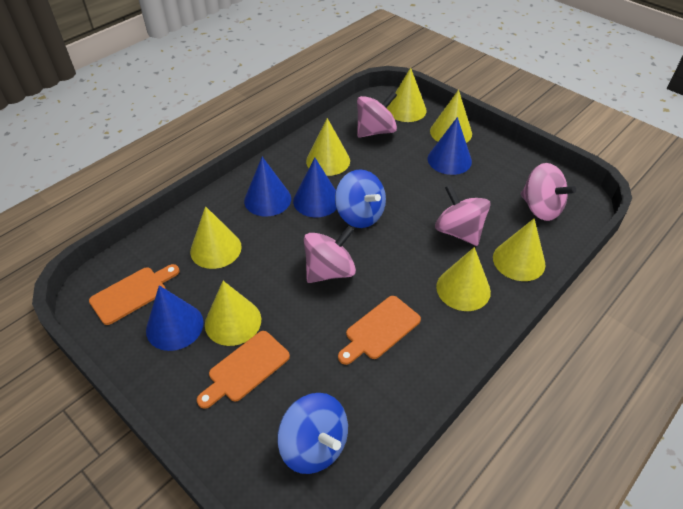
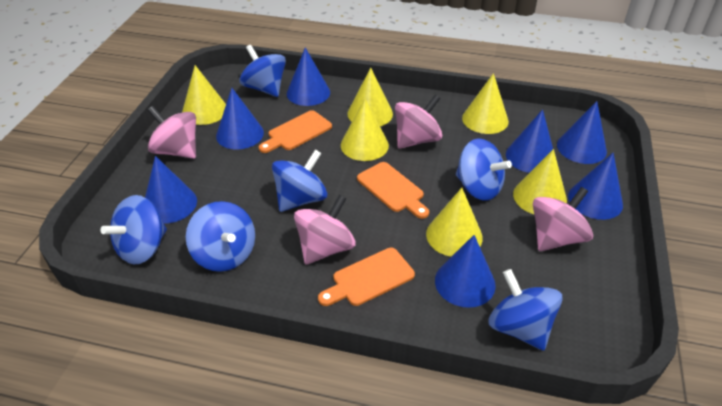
blue cone: 4 -> 7
blue spinning top: 2 -> 6
yellow cone: 7 -> 6

